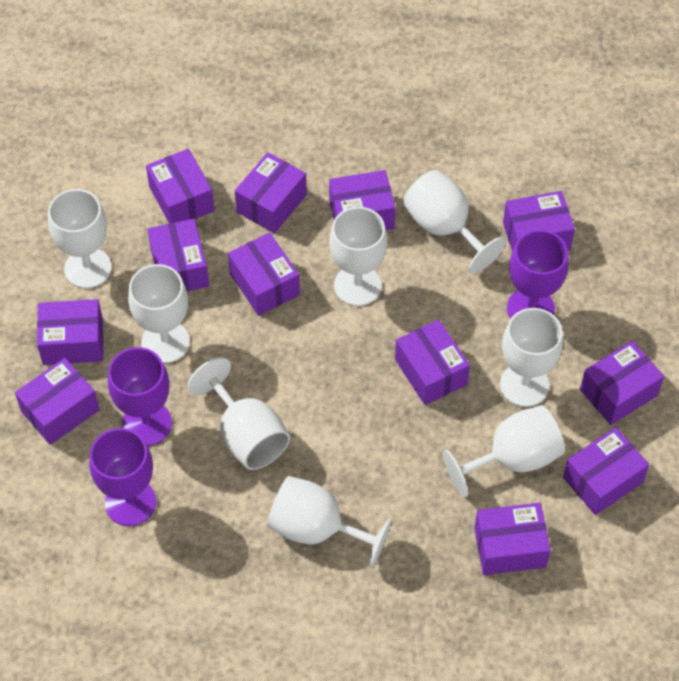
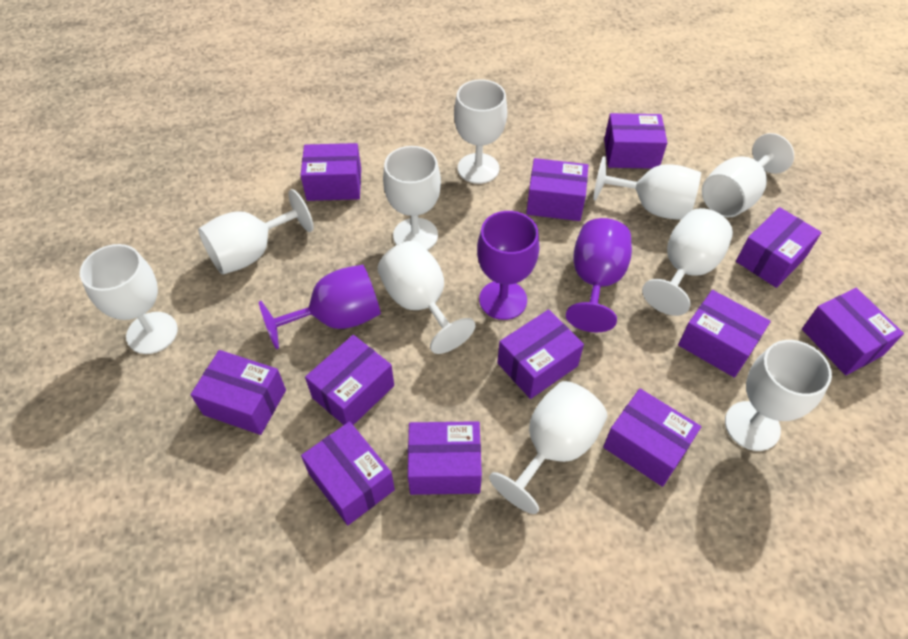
white goblet: 8 -> 10

